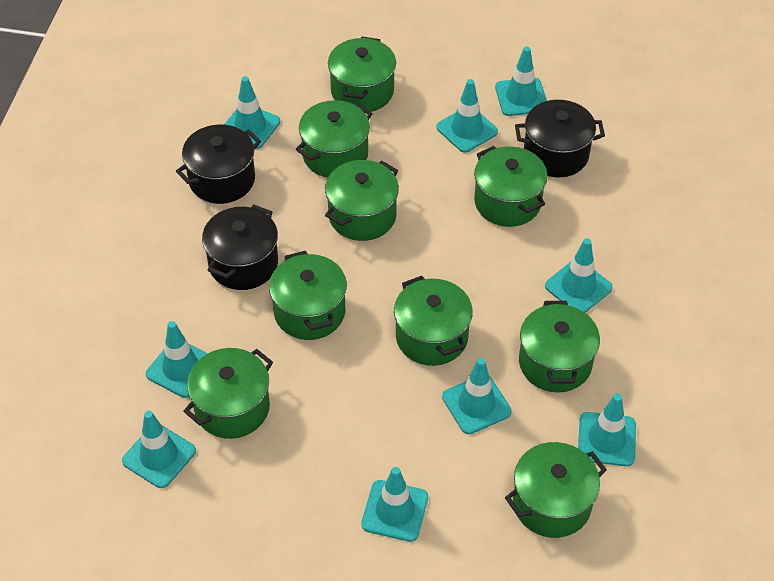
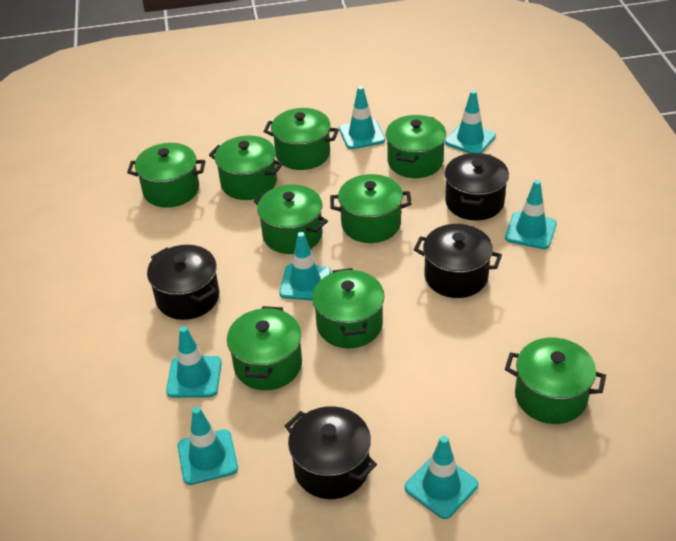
black pot: 3 -> 4
turquoise traffic cone: 9 -> 7

